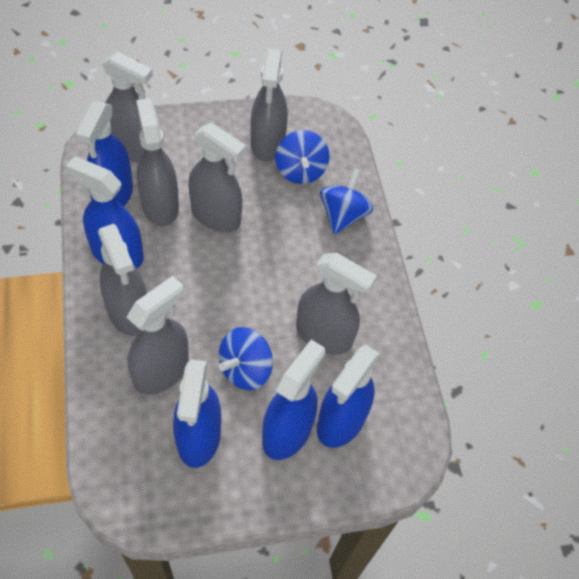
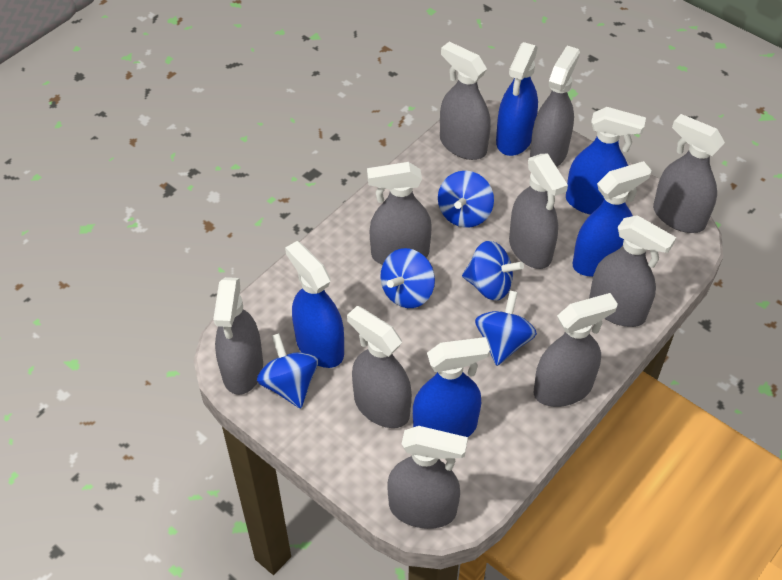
blue spinning top: 3 -> 5
grey spray bottle: 7 -> 10

